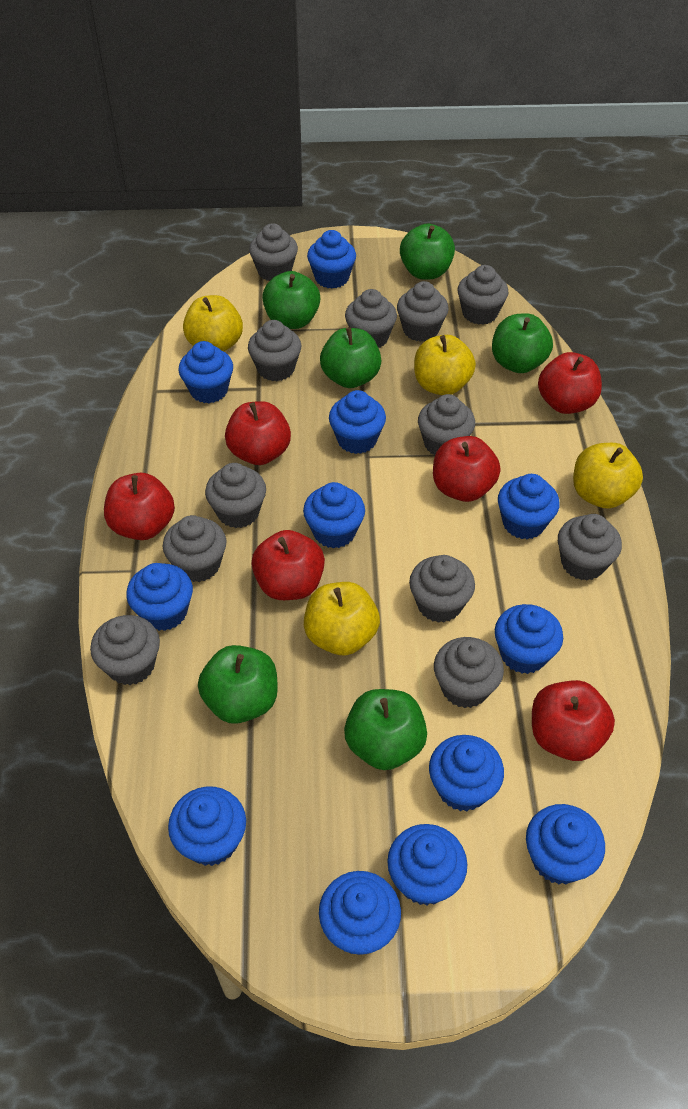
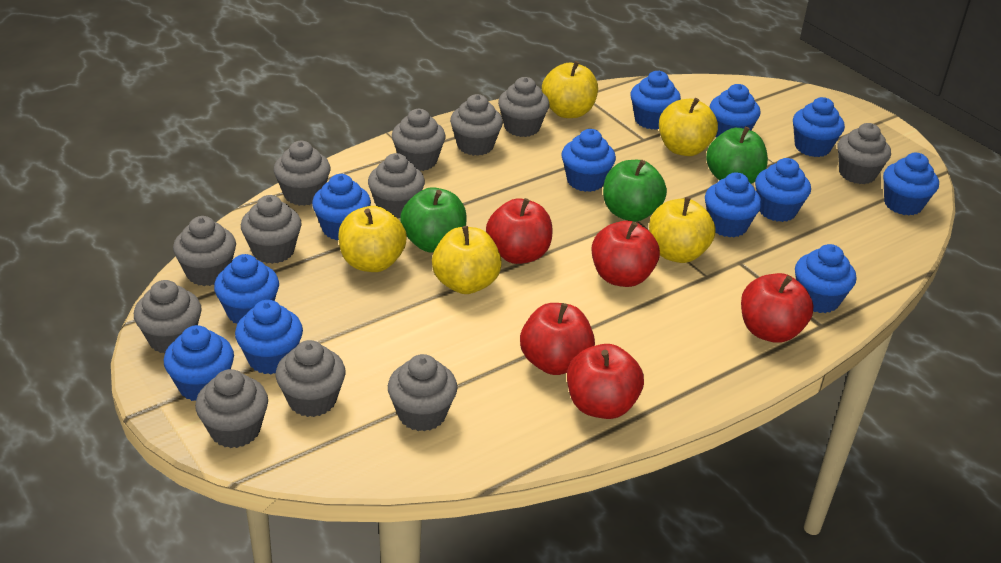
green apple: 6 -> 3
red apple: 6 -> 5
yellow apple: 4 -> 5

